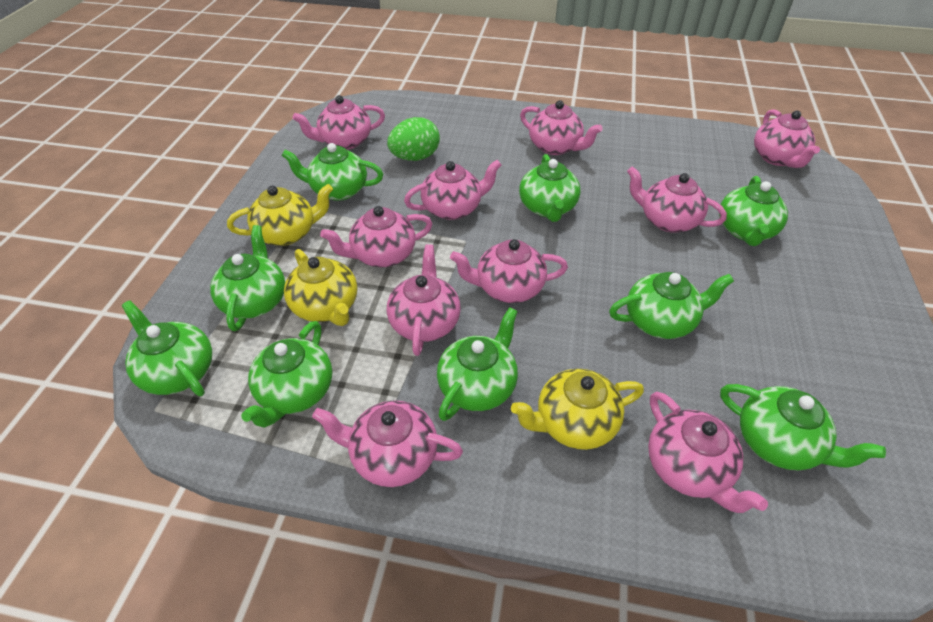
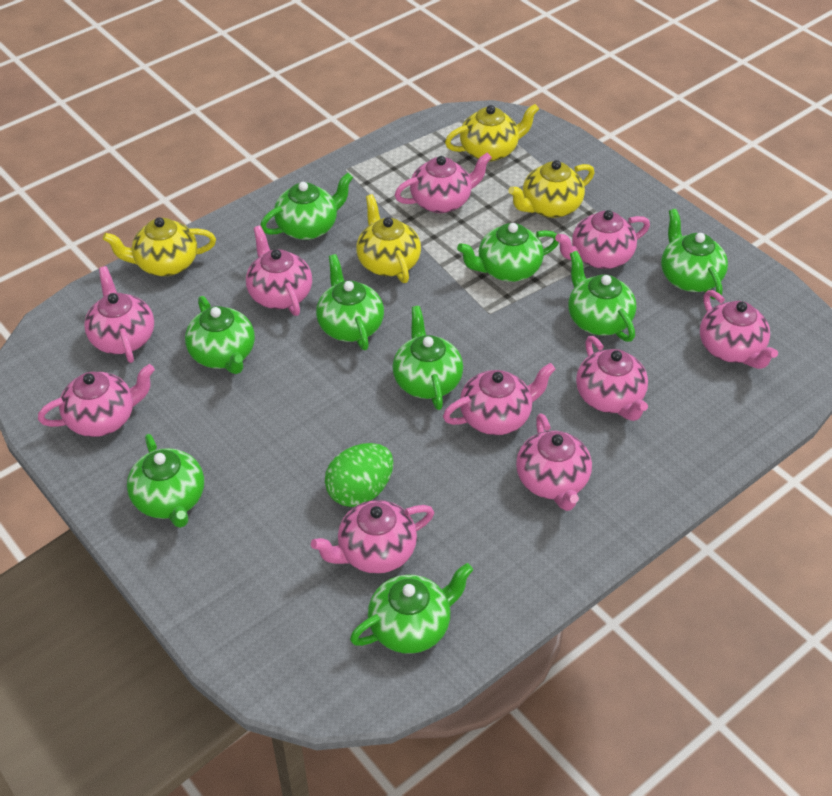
yellow teapot: 3 -> 4

